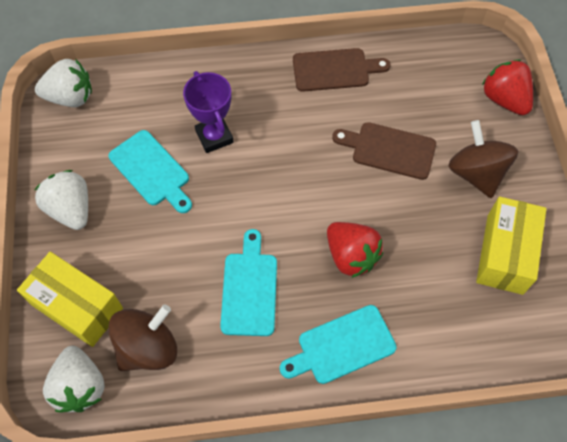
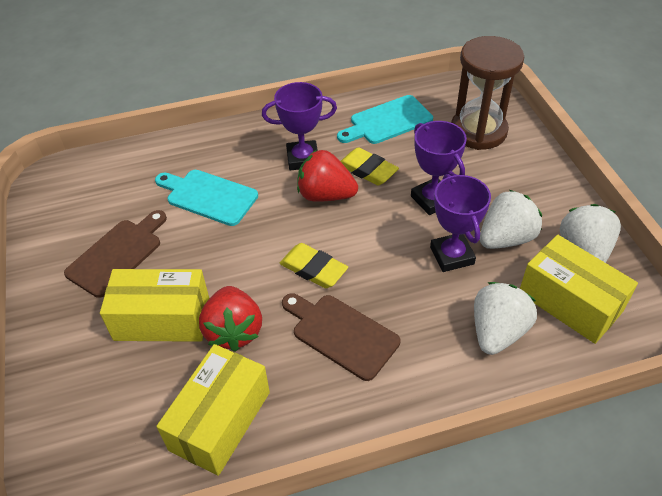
brown hourglass: 0 -> 1
brown spinning top: 2 -> 0
purple trophy: 1 -> 3
turquoise cutting board: 3 -> 2
yellow box: 2 -> 3
yellow eraser: 0 -> 2

